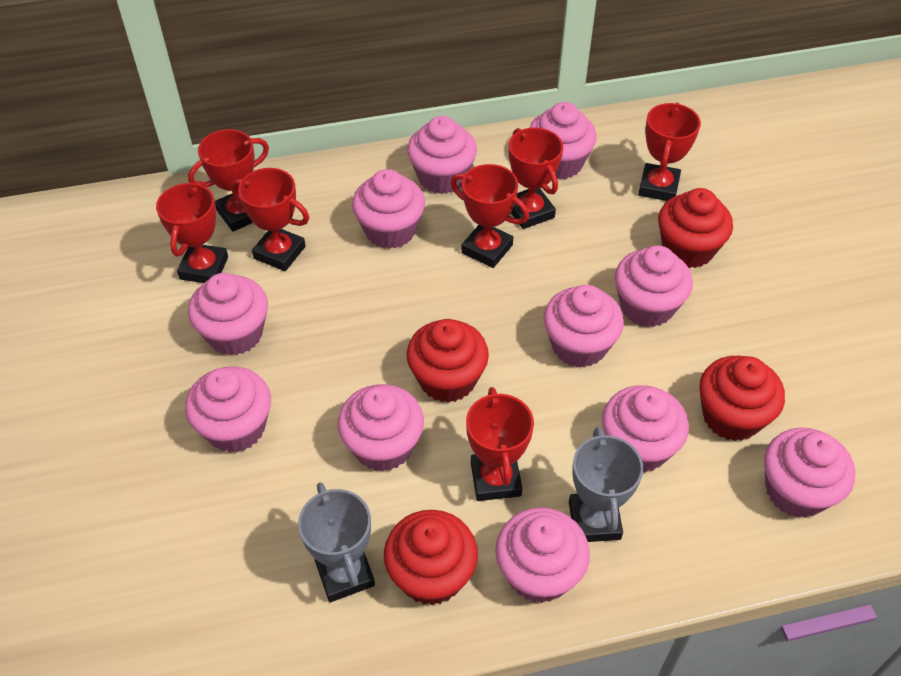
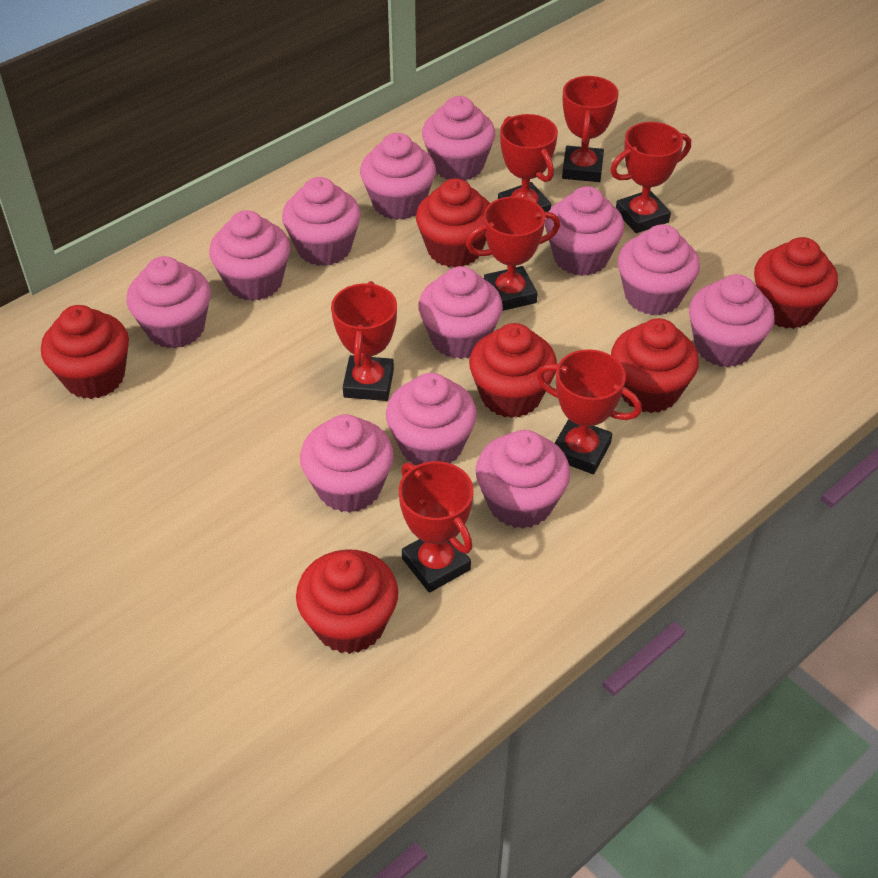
grey trophy: 2 -> 0
pink cupcake: 11 -> 12
red cupcake: 4 -> 6

